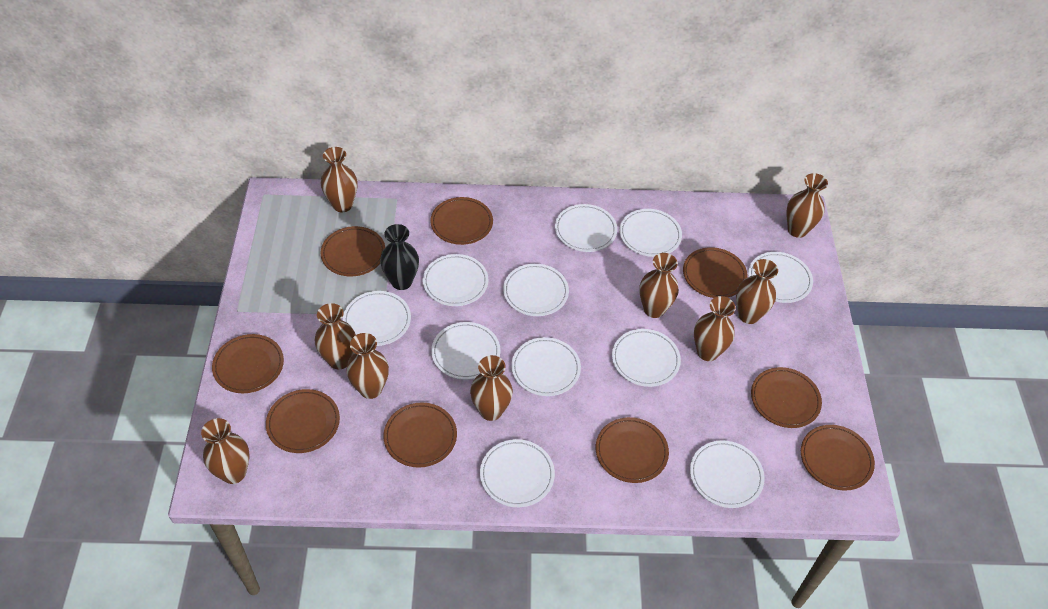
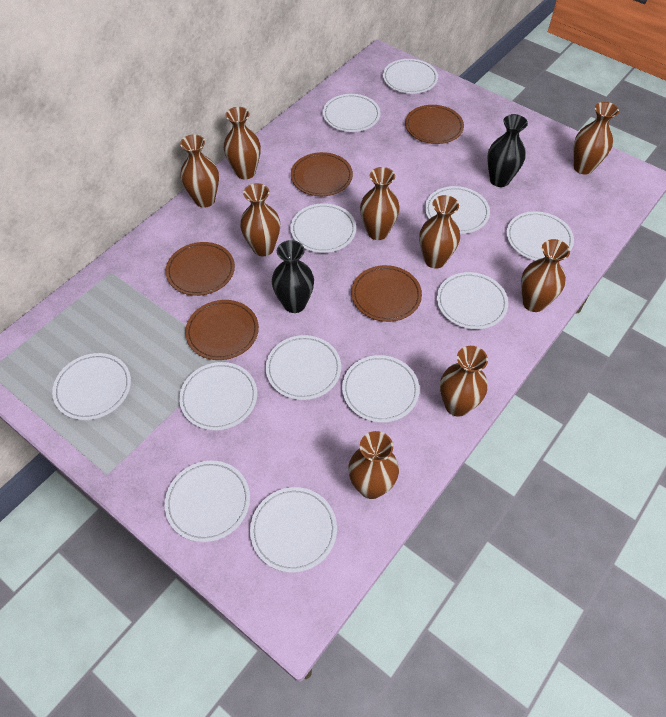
black vase: 1 -> 2
brown plate: 9 -> 5
white plate: 11 -> 12

